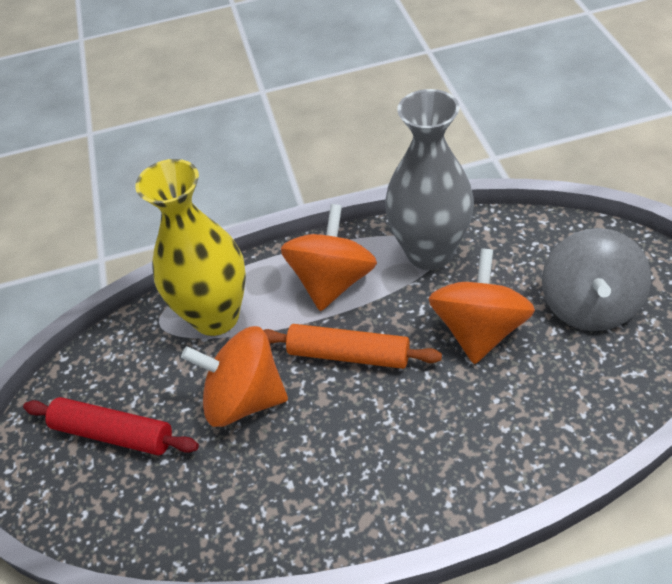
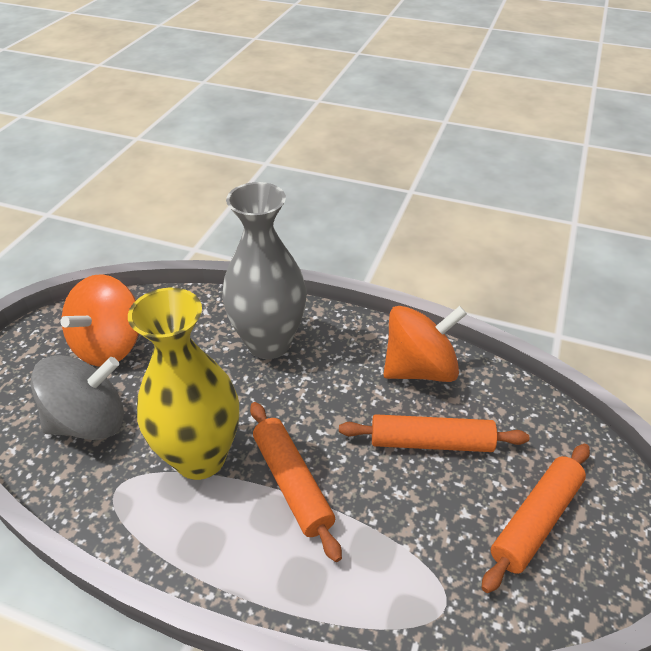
orange rolling pin: 1 -> 3
orange spinning top: 3 -> 2
red rolling pin: 1 -> 0

